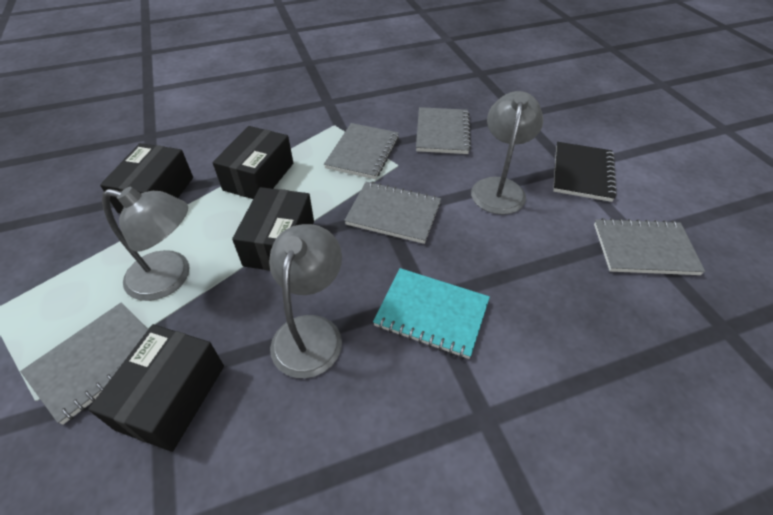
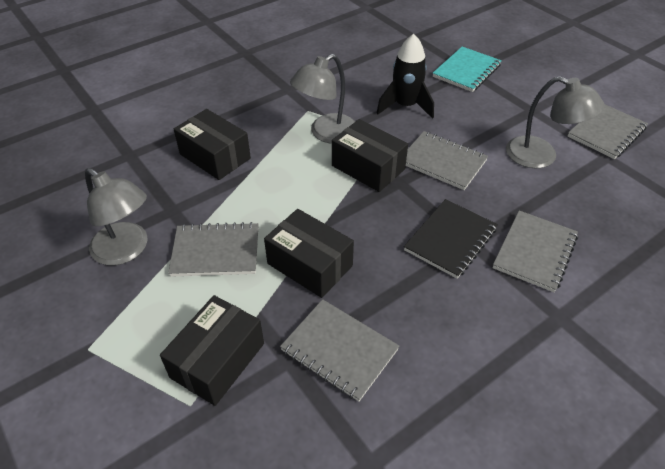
black rocket: 0 -> 1

